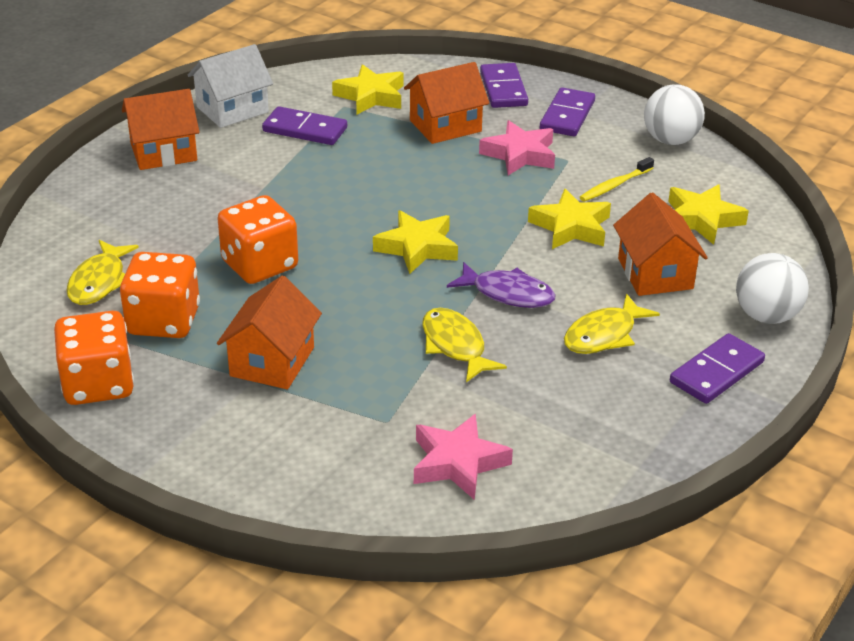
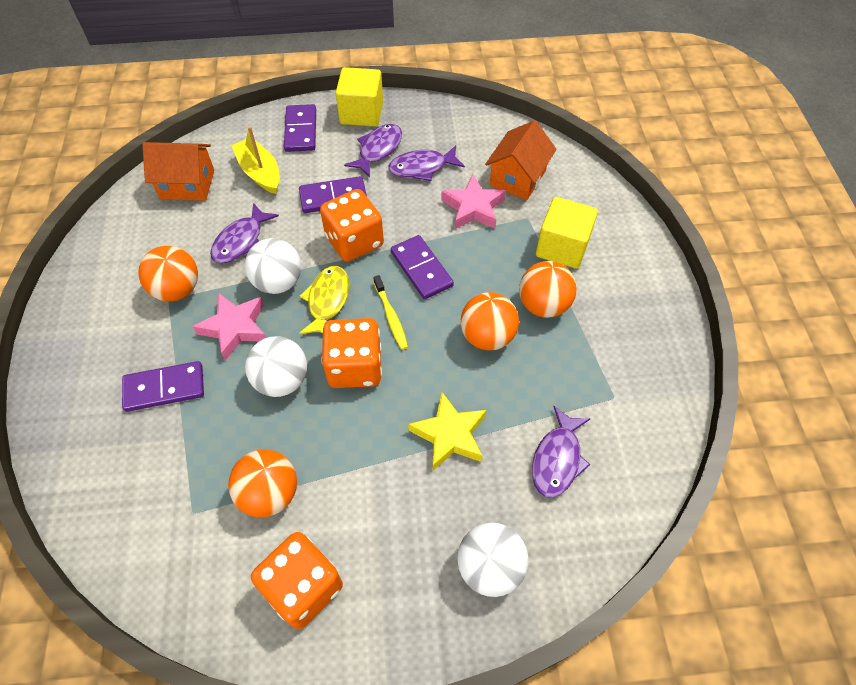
orange ball: 0 -> 4
orange house: 4 -> 2
purple fish: 1 -> 4
white ball: 2 -> 3
white house: 1 -> 0
yellow boat: 0 -> 1
yellow cube: 0 -> 2
yellow fish: 3 -> 1
yellow star: 4 -> 1

